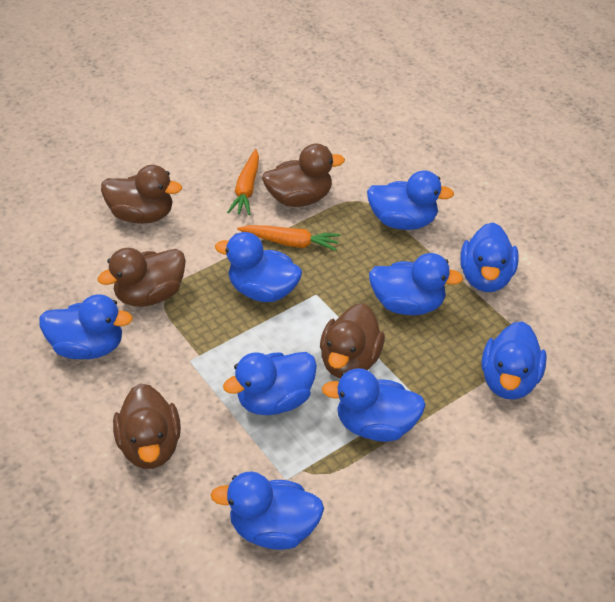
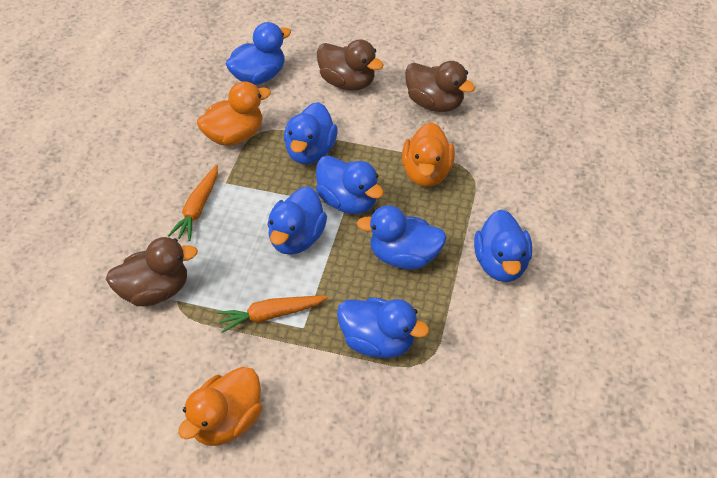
blue duck: 9 -> 7
brown duck: 5 -> 3
orange duck: 0 -> 3

